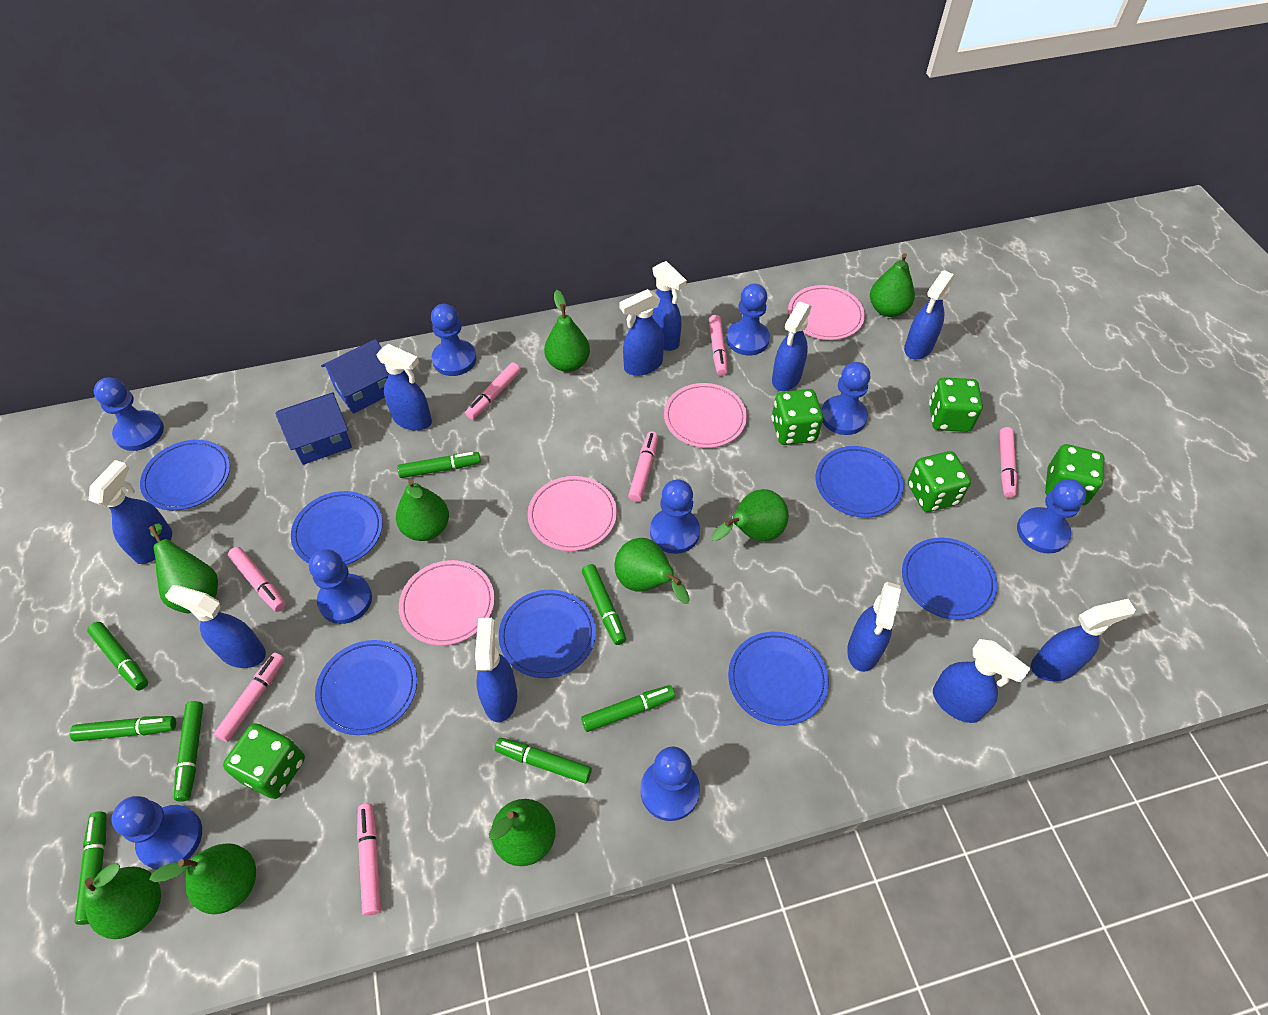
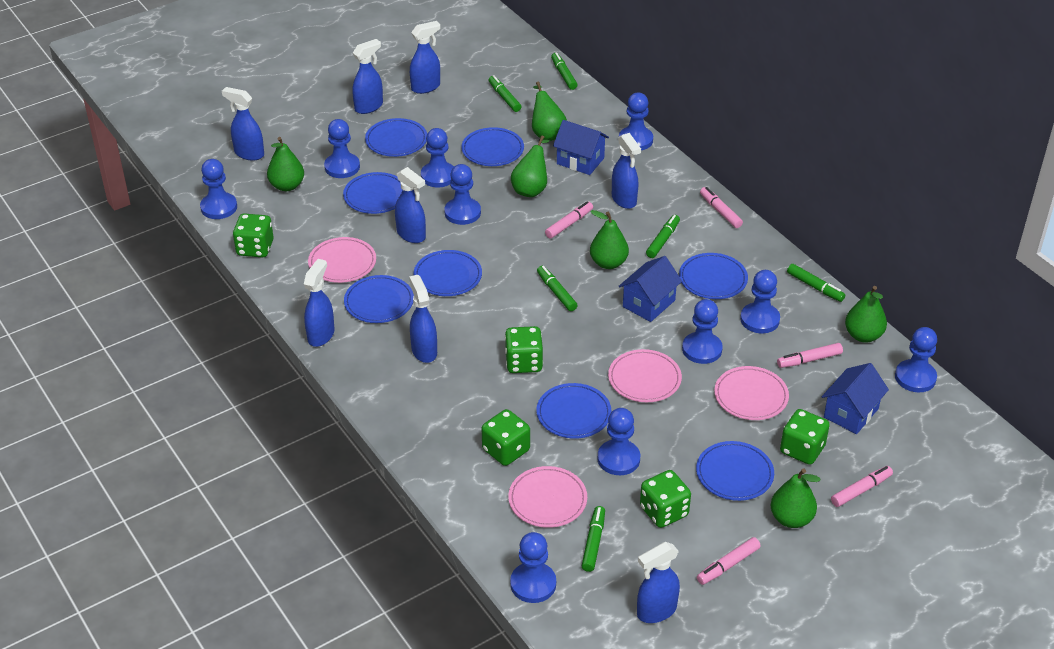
blue house: 2 -> 3
blue pawn: 9 -> 10
blue plate: 7 -> 8
blue spray bottle: 11 -> 8
green marker: 8 -> 6
green pear: 9 -> 6
pink marker: 7 -> 5

